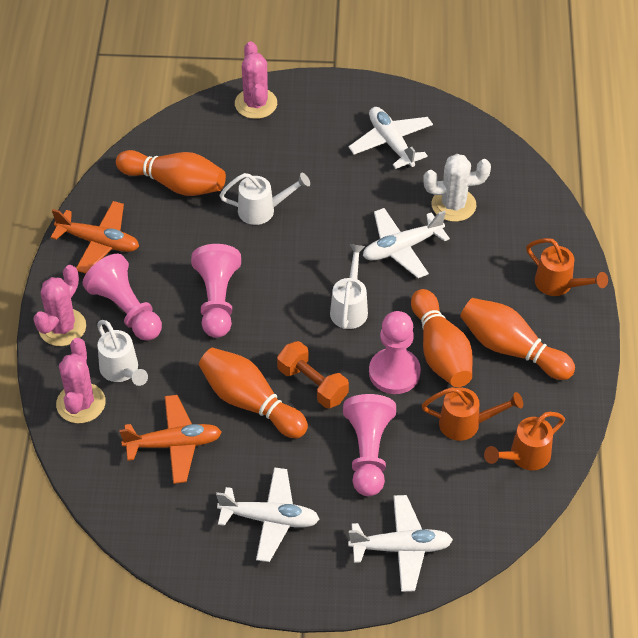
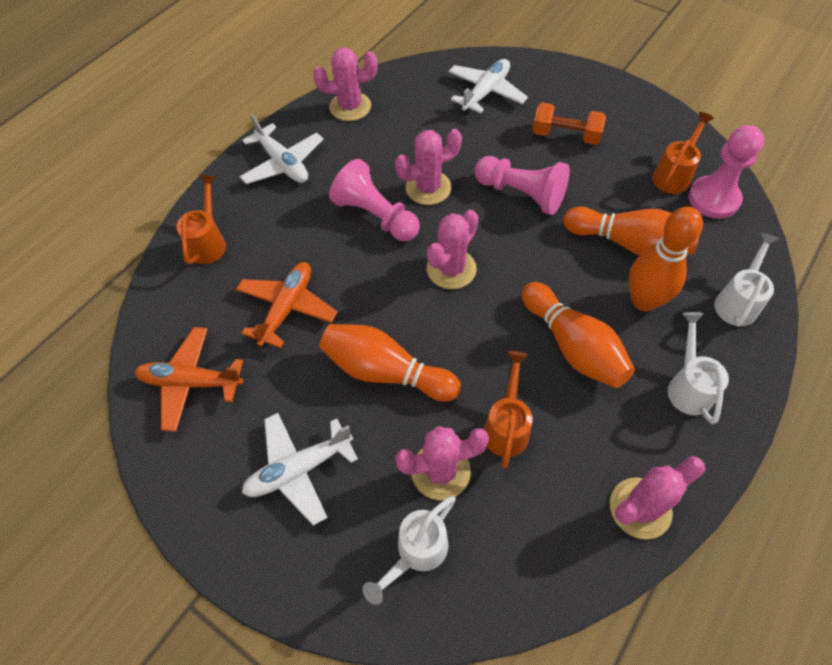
pink cactus: 3 -> 5
pink pawn: 4 -> 3
white cactus: 1 -> 0
white plane: 4 -> 3

